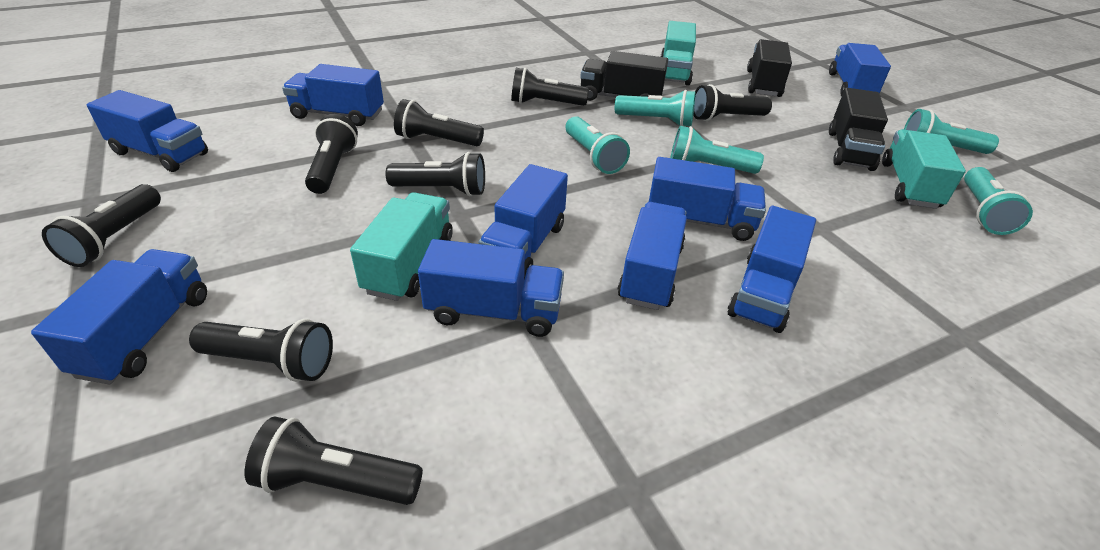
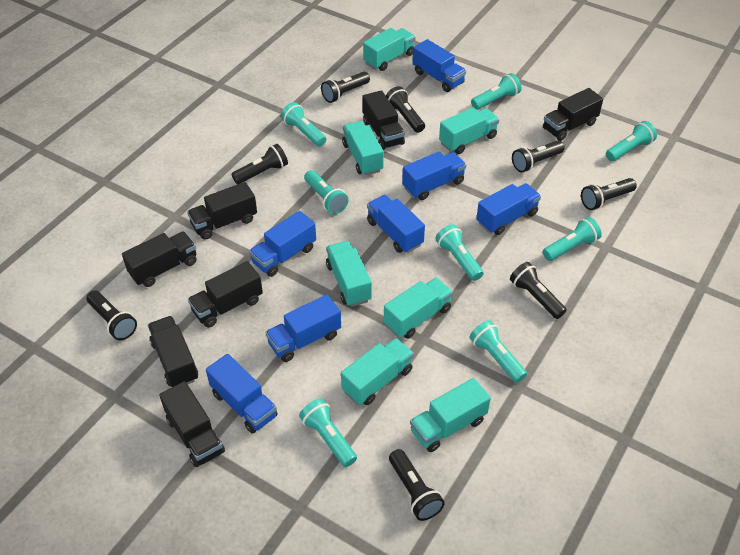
black truck: 3 -> 7
blue truck: 9 -> 7
turquoise flashlight: 5 -> 8
turquoise truck: 3 -> 7

